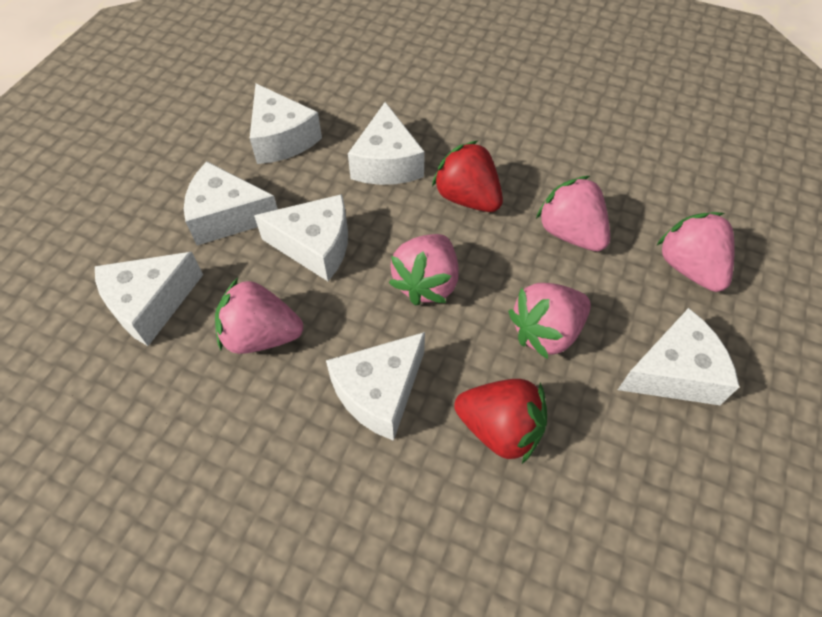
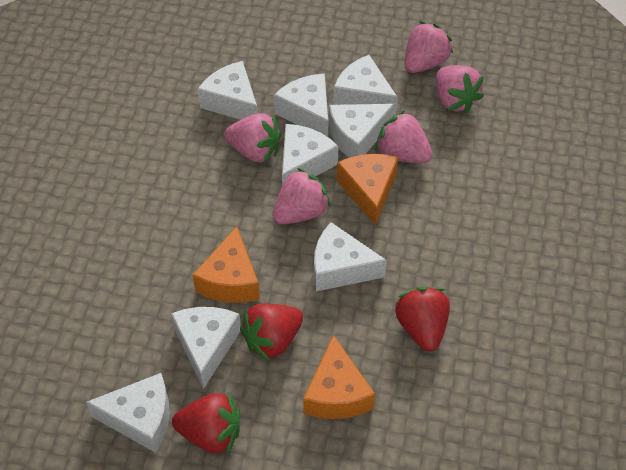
orange cheese: 0 -> 3
red strawberry: 2 -> 3
white cheese: 7 -> 8

